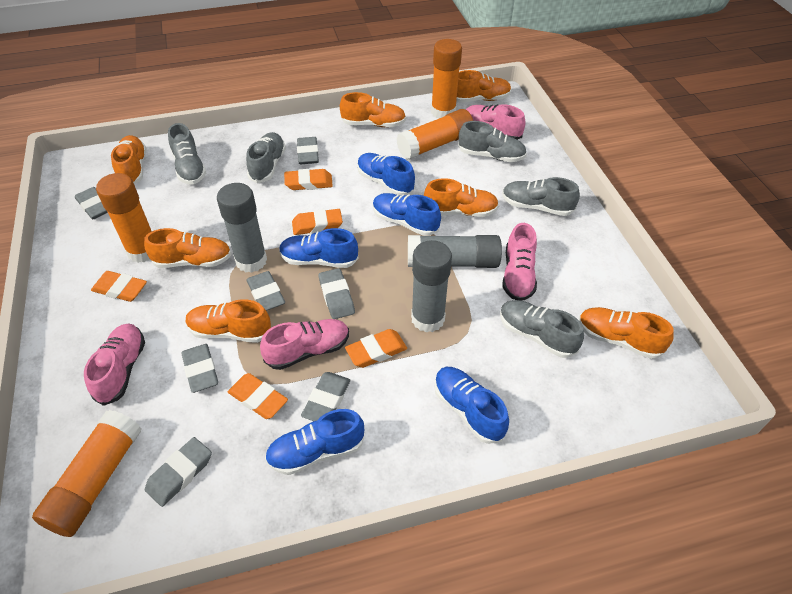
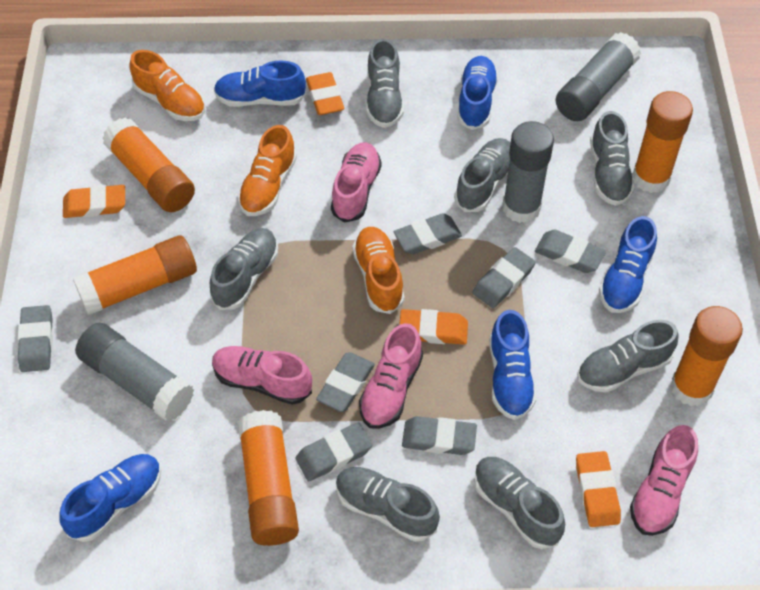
grey shoe: 5 -> 7
orange eraser: 5 -> 4
orange glue stick: 4 -> 5
orange shoe: 7 -> 3

